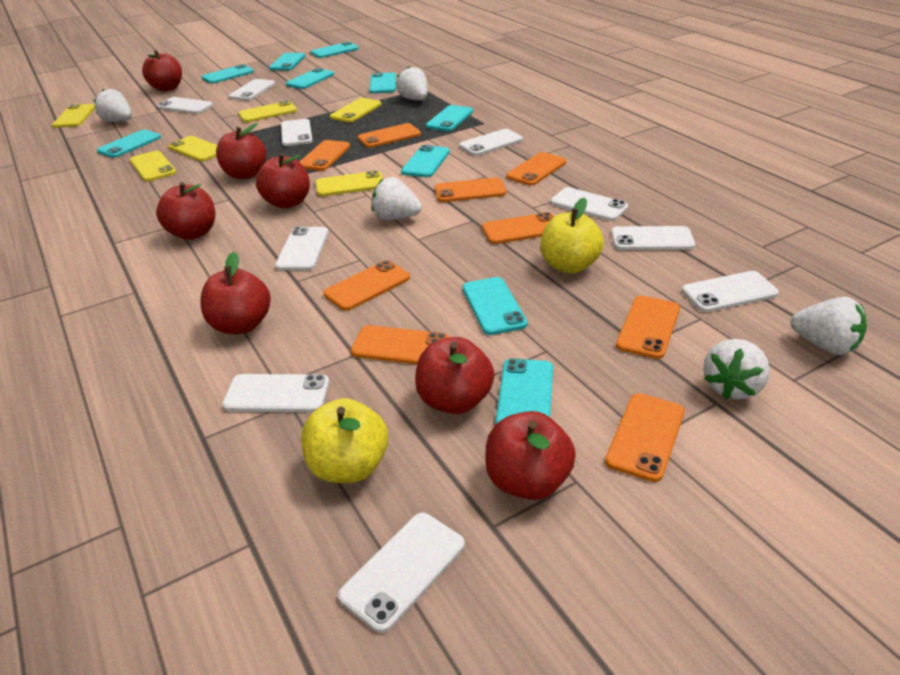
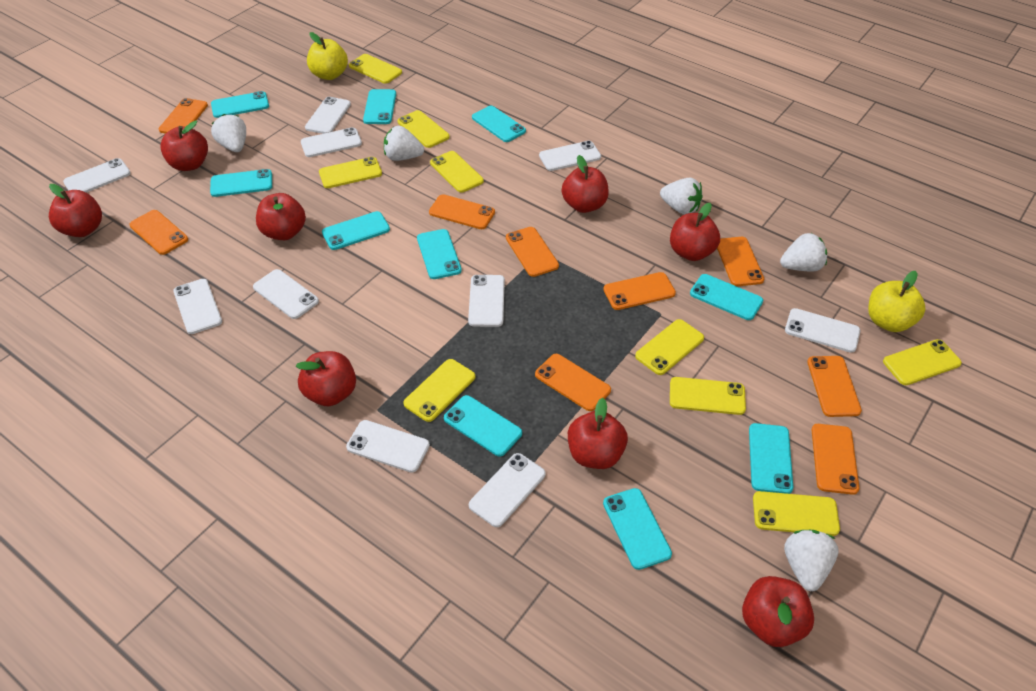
red apple: 7 -> 8
yellow phone: 6 -> 9

